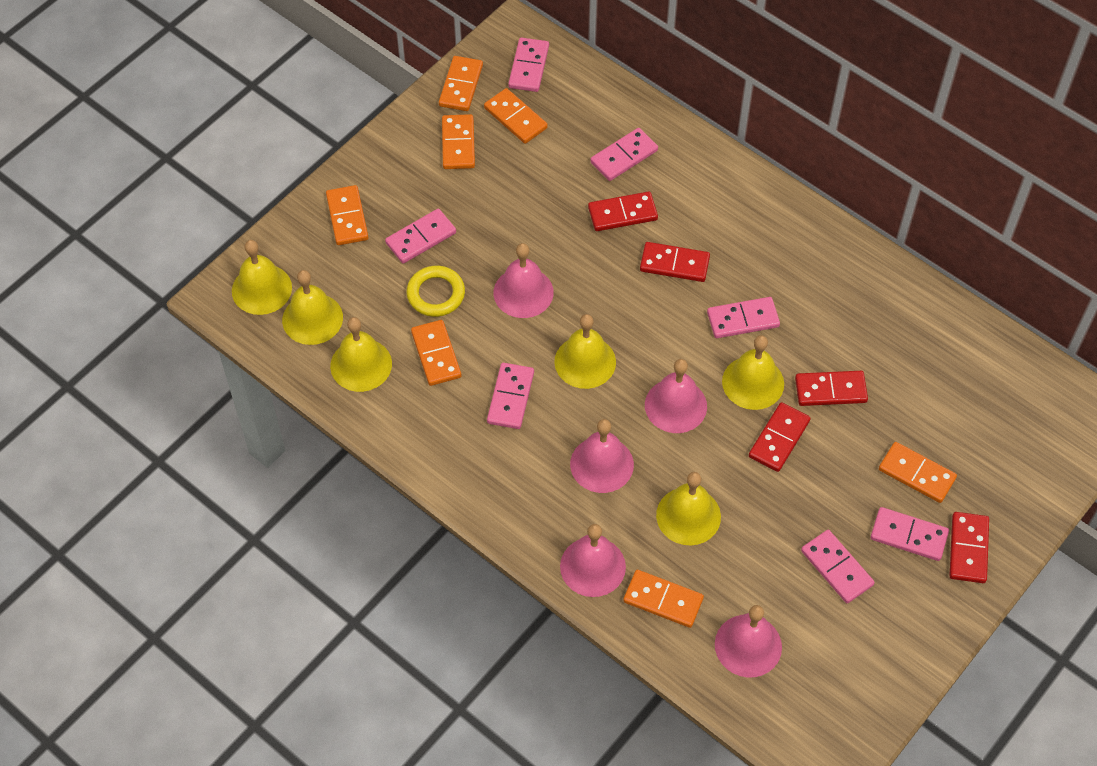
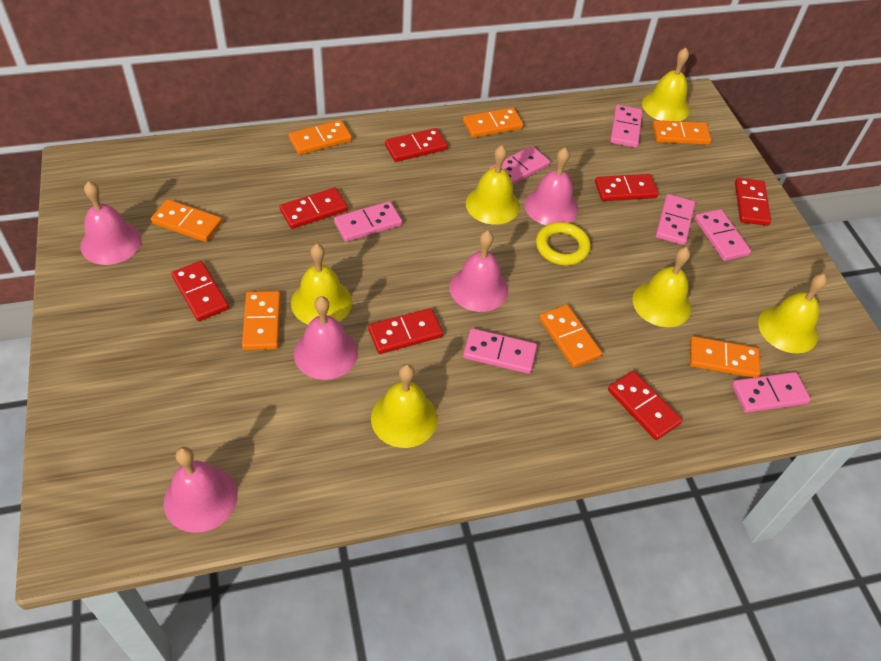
red domino: 5 -> 7

